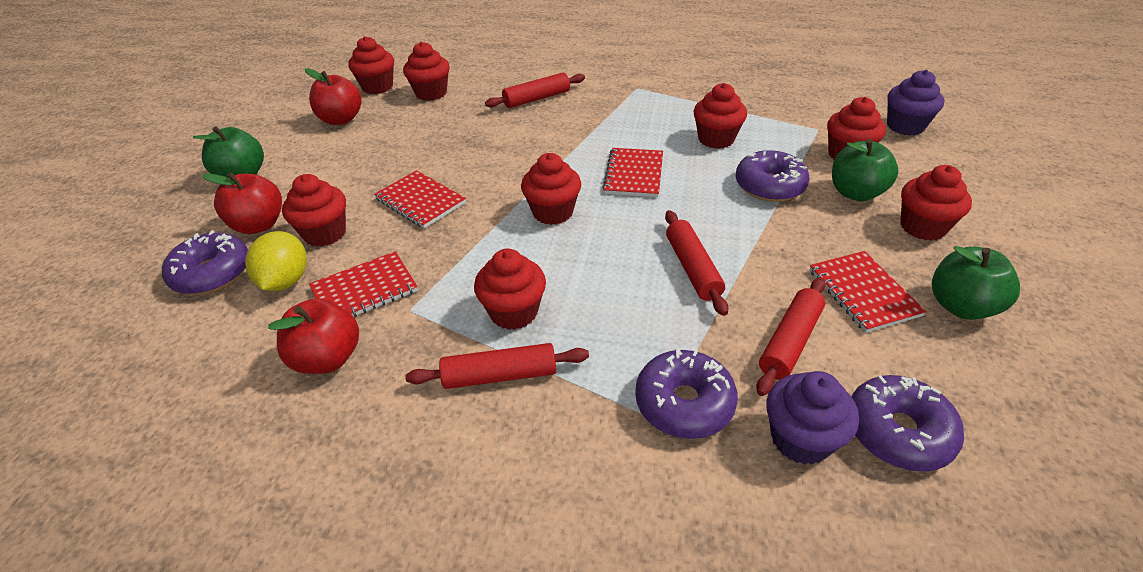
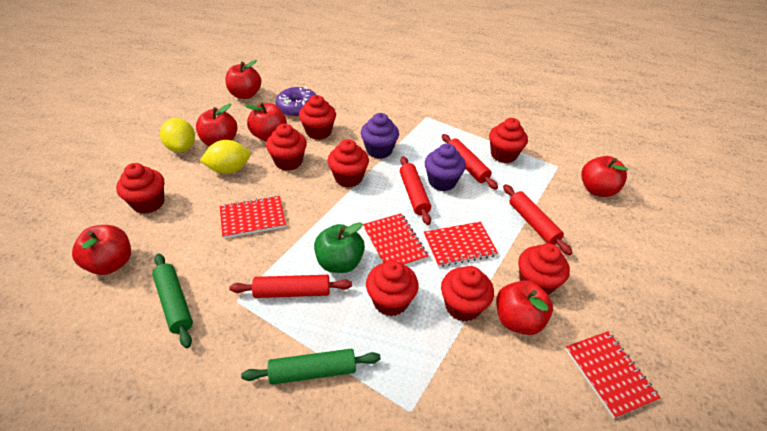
green apple: 3 -> 1
green rolling pin: 0 -> 2
purple donut: 4 -> 1
red apple: 3 -> 6
yellow lemon: 1 -> 2

